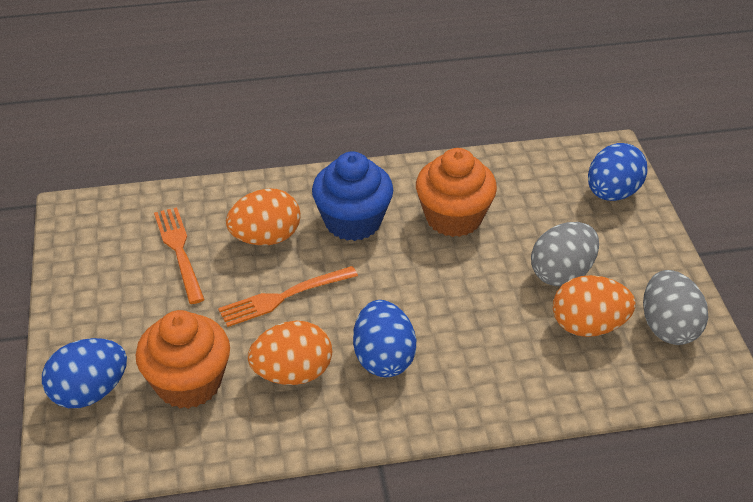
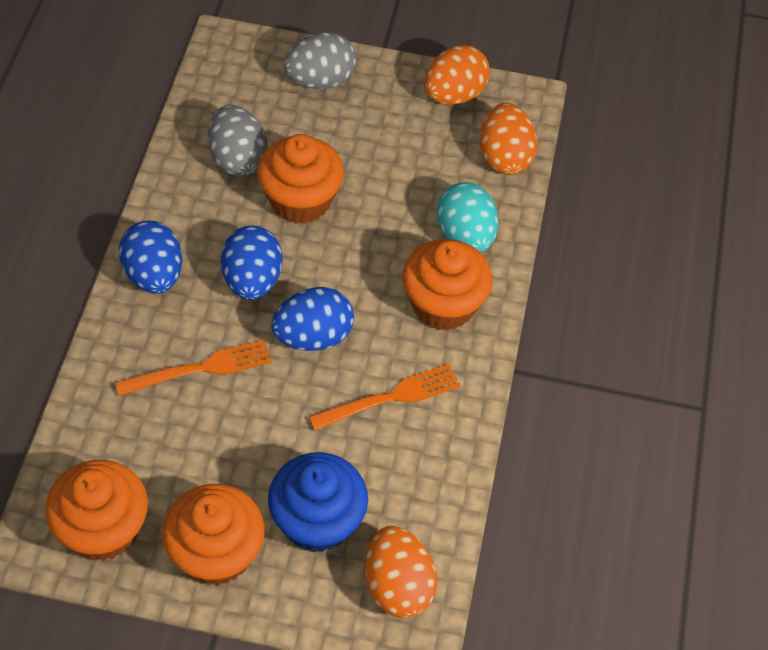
orange cupcake: 2 -> 4
turquoise egg: 0 -> 1

